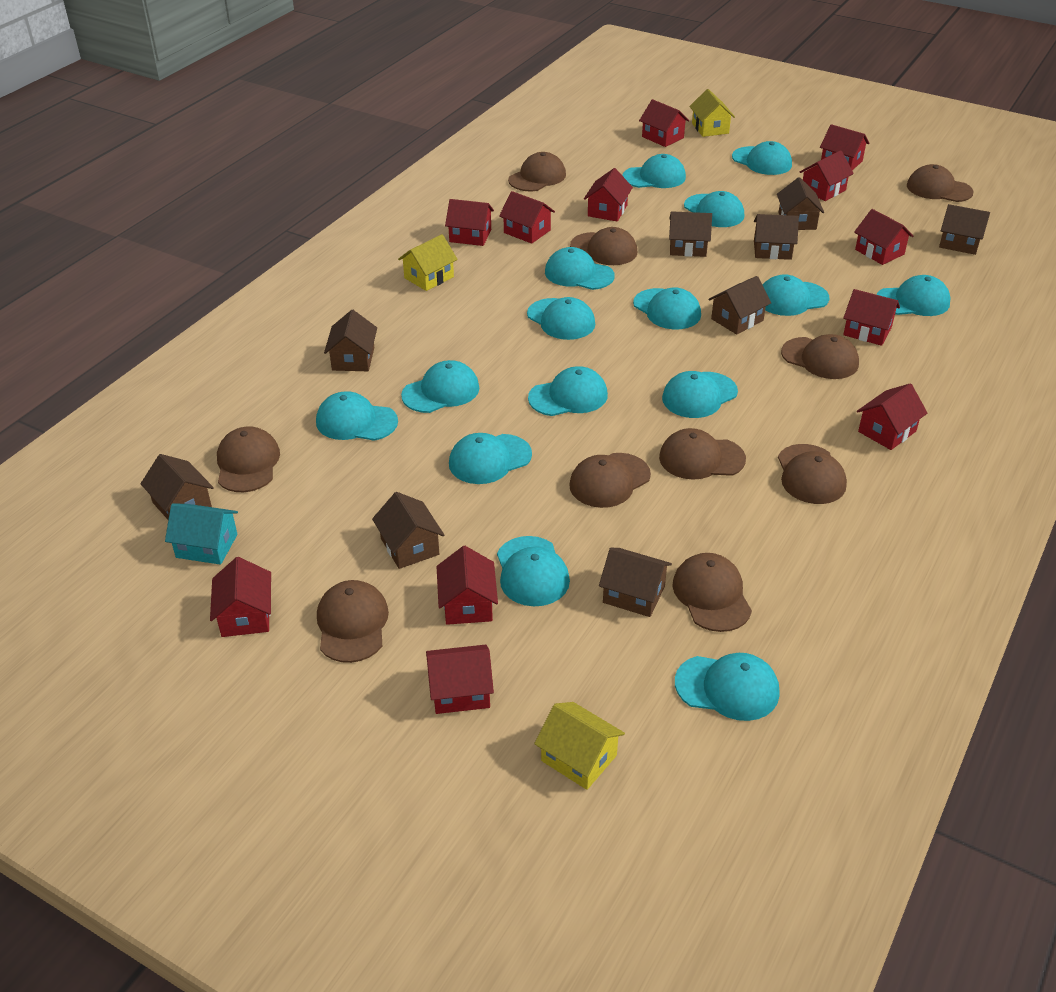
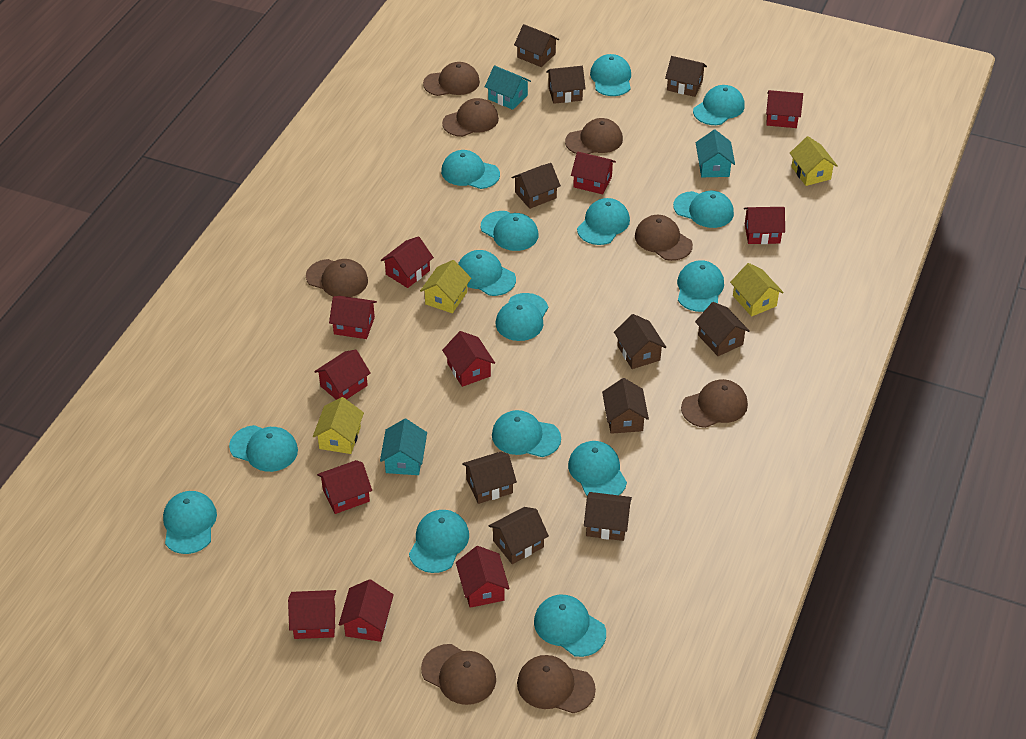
brown cap: 10 -> 8
brown house: 9 -> 10
red house: 12 -> 11
turquoise house: 1 -> 3
yellow house: 3 -> 4

